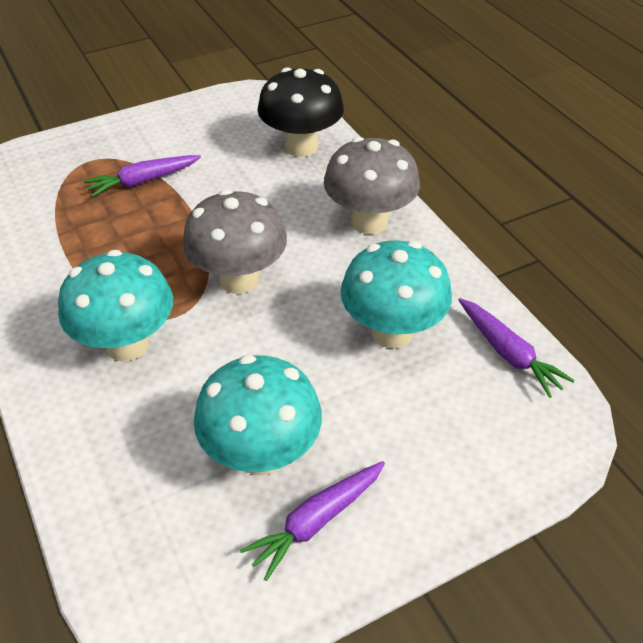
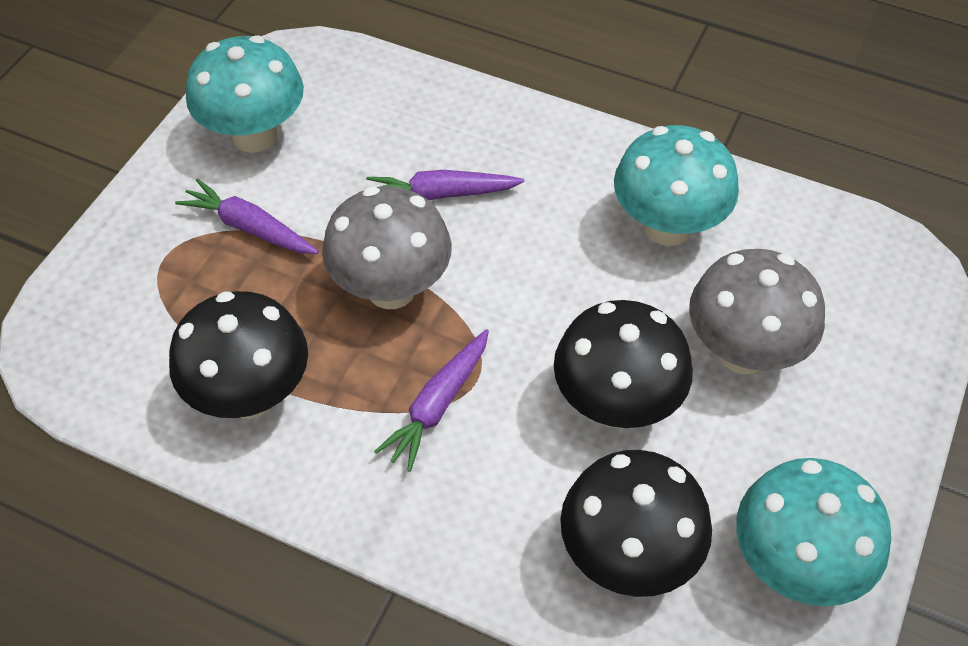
black mushroom: 1 -> 3

